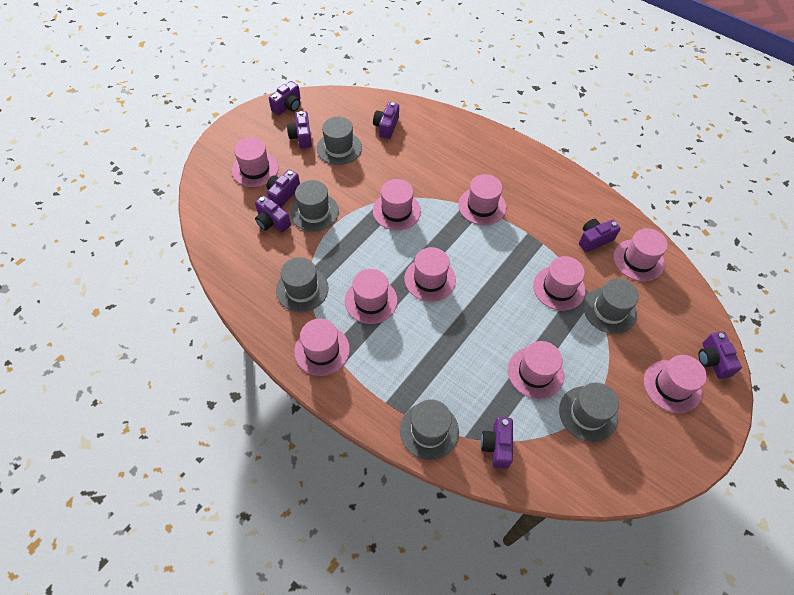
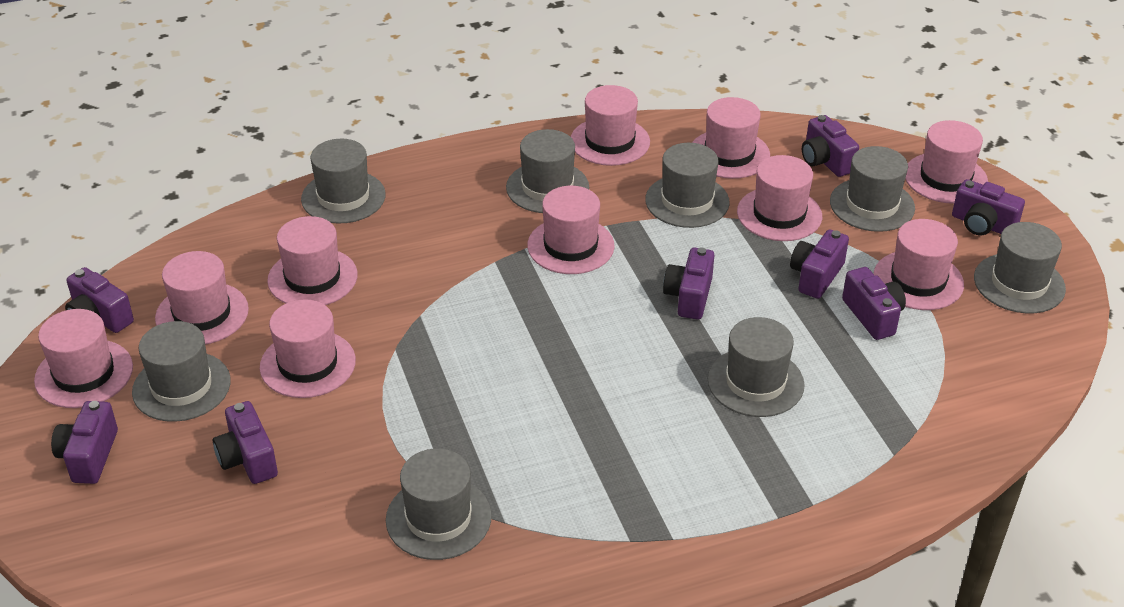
grey hat: 6 -> 8

